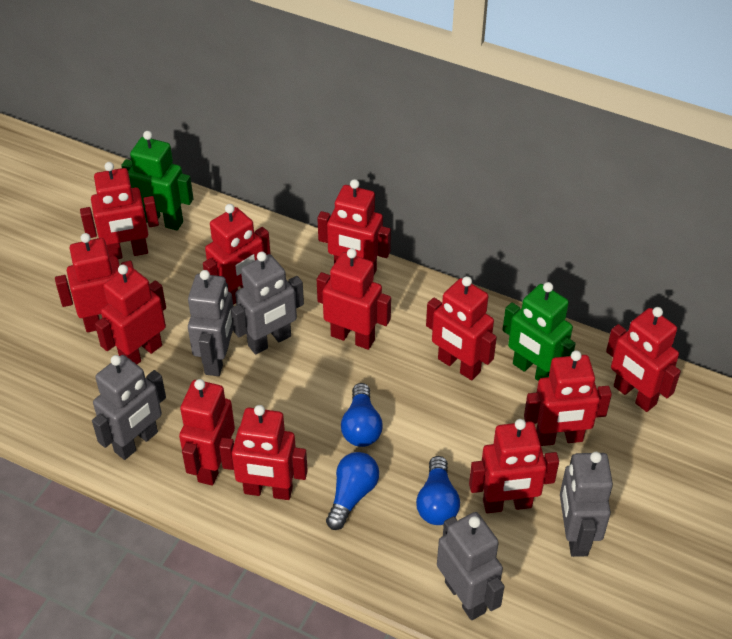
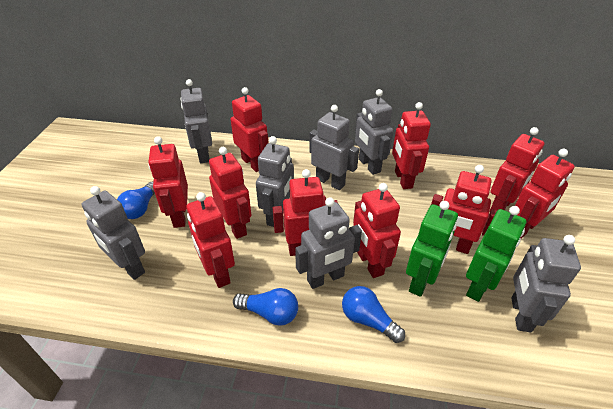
grey robot: 5 -> 7
red robot: 12 -> 10

